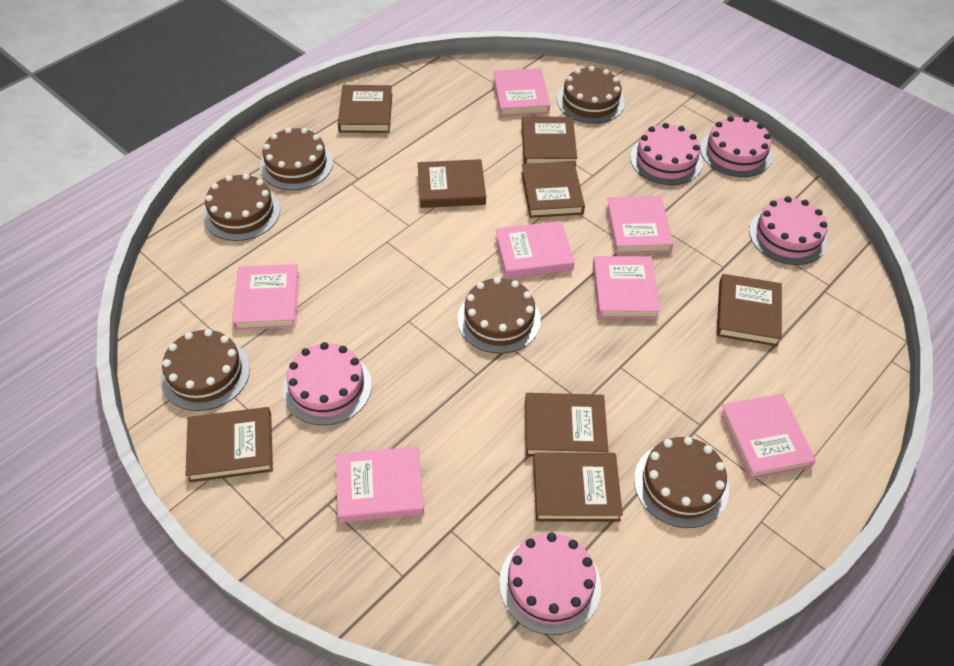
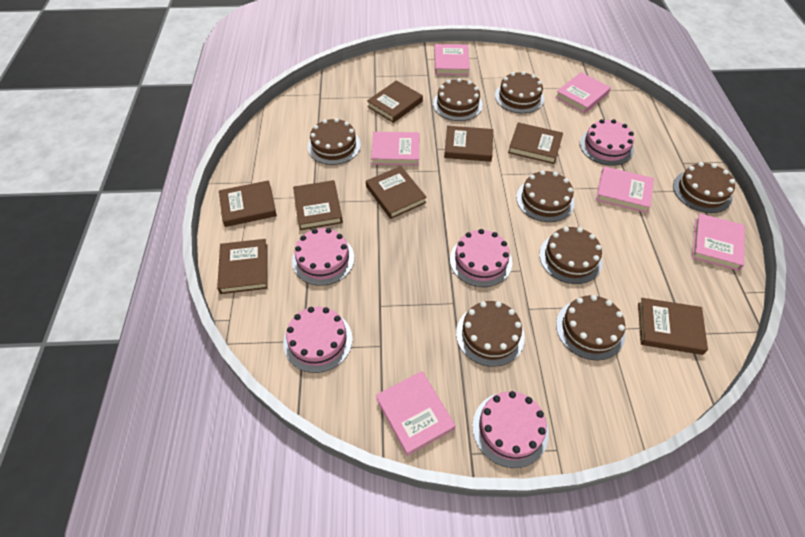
brown cake: 6 -> 8
pink book: 7 -> 6

